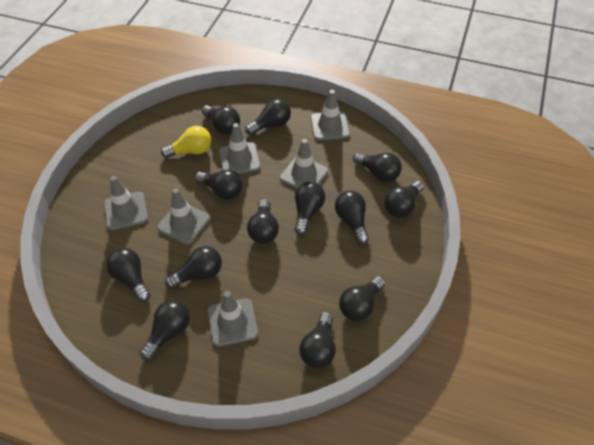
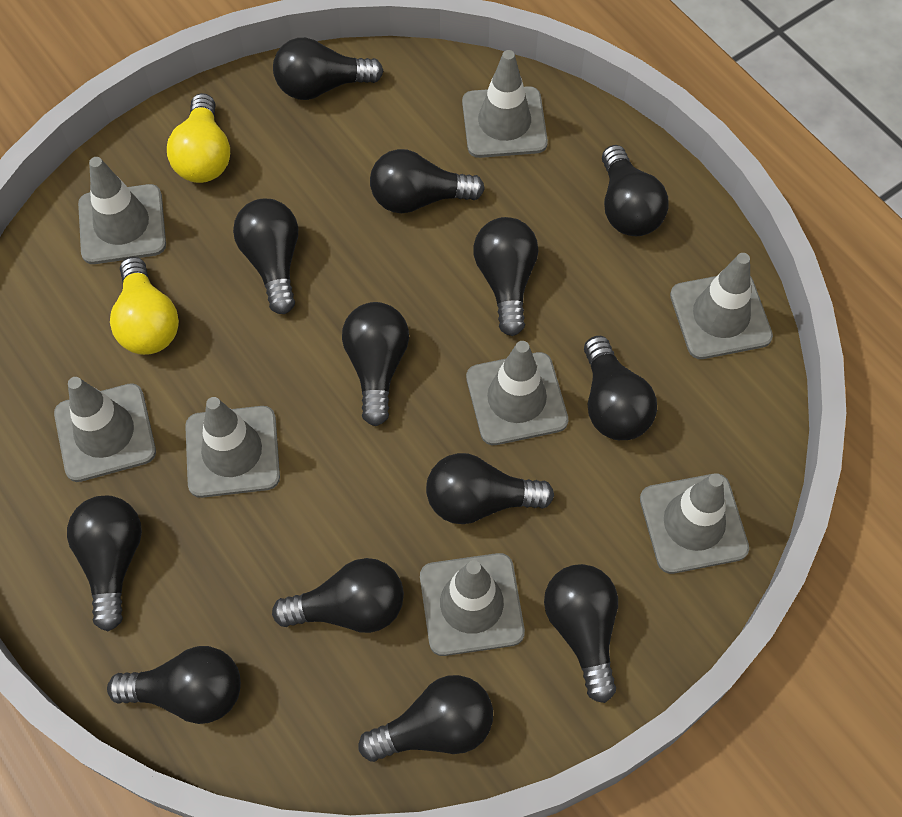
grey traffic cone: 6 -> 8
yellow light bulb: 1 -> 2

